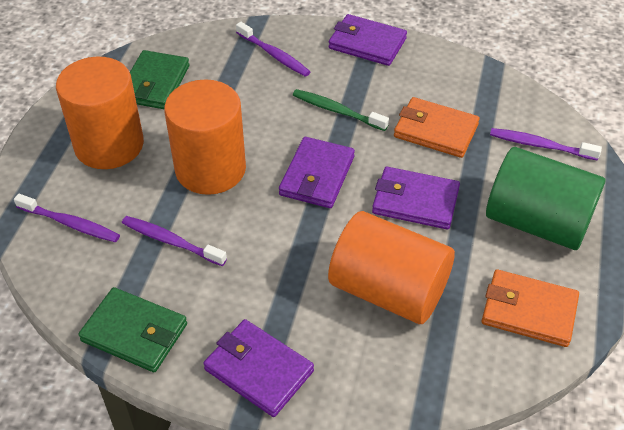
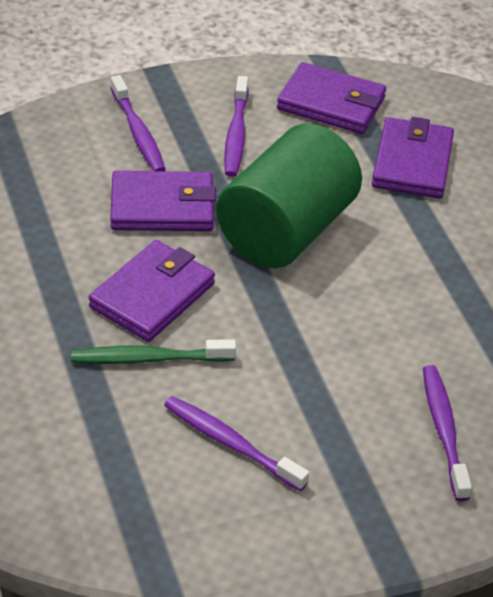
green wallet: 2 -> 0
orange cylinder: 3 -> 0
orange wallet: 2 -> 0

